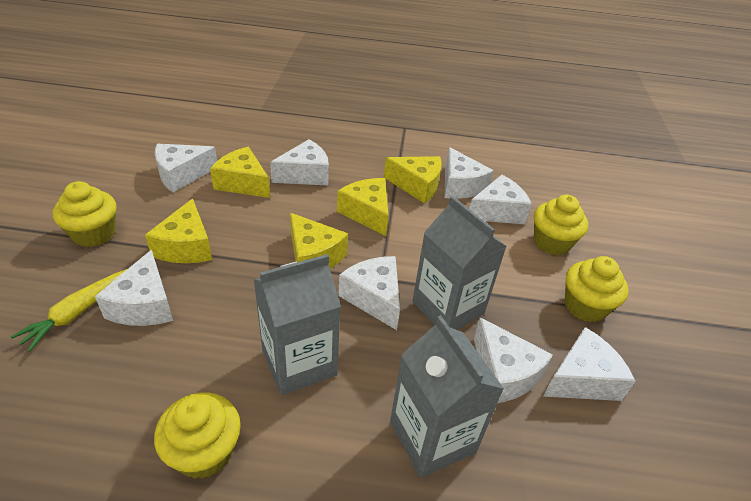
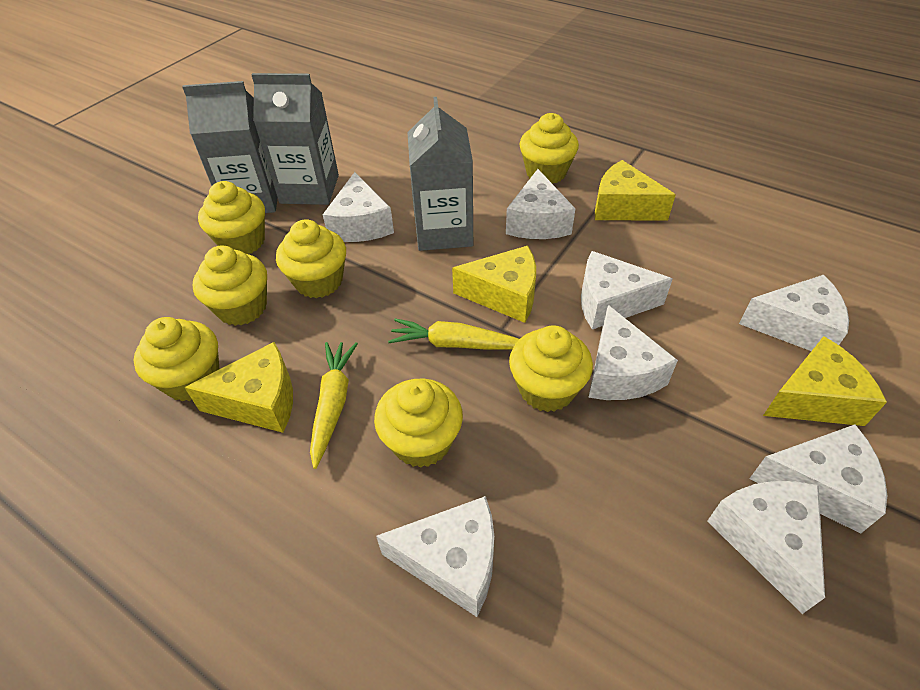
yellow carrot: 1 -> 2
yellow cheese: 5 -> 4
yellow cupcake: 4 -> 7

